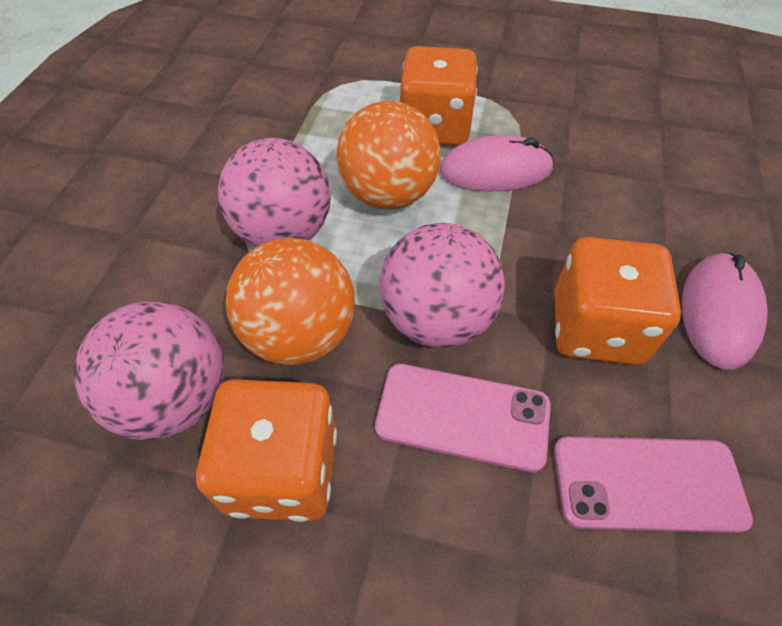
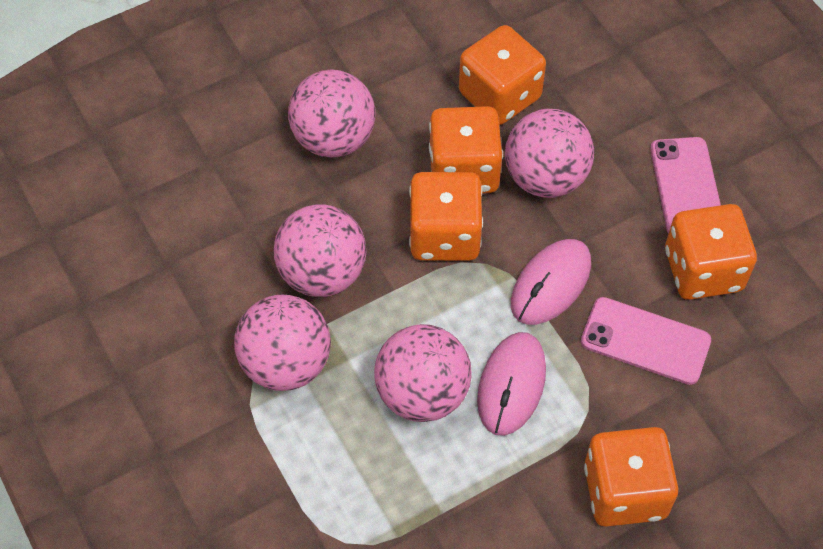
orange ball: 2 -> 0
orange dice: 3 -> 5
pink ball: 3 -> 5

